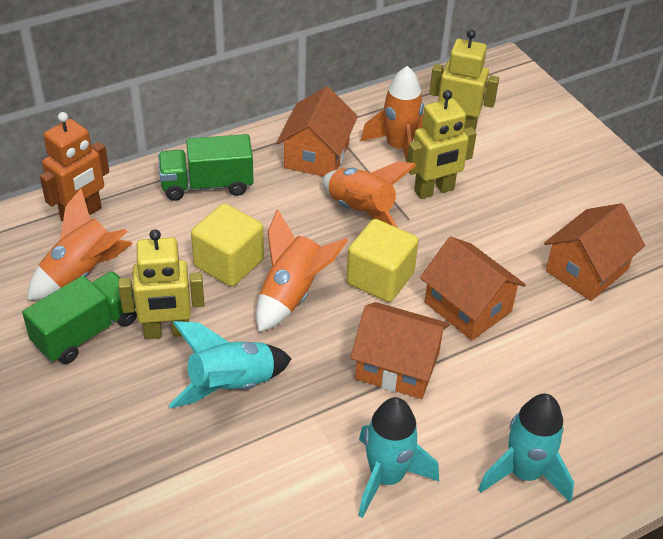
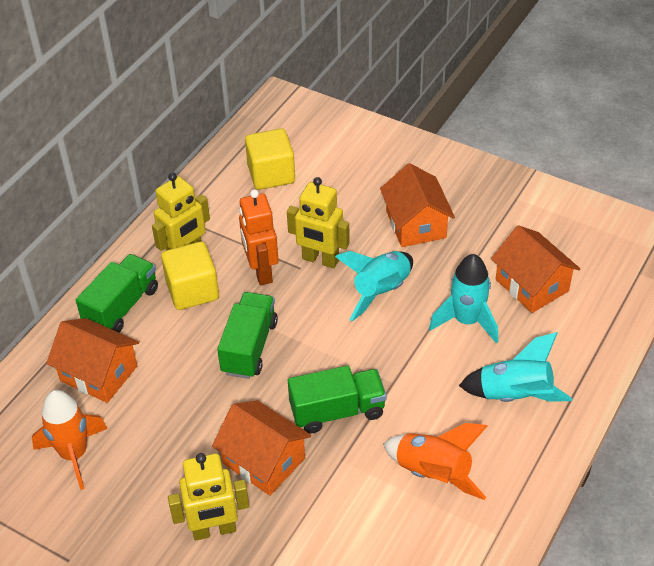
green truck: 2 -> 3
orange rocket: 4 -> 2

